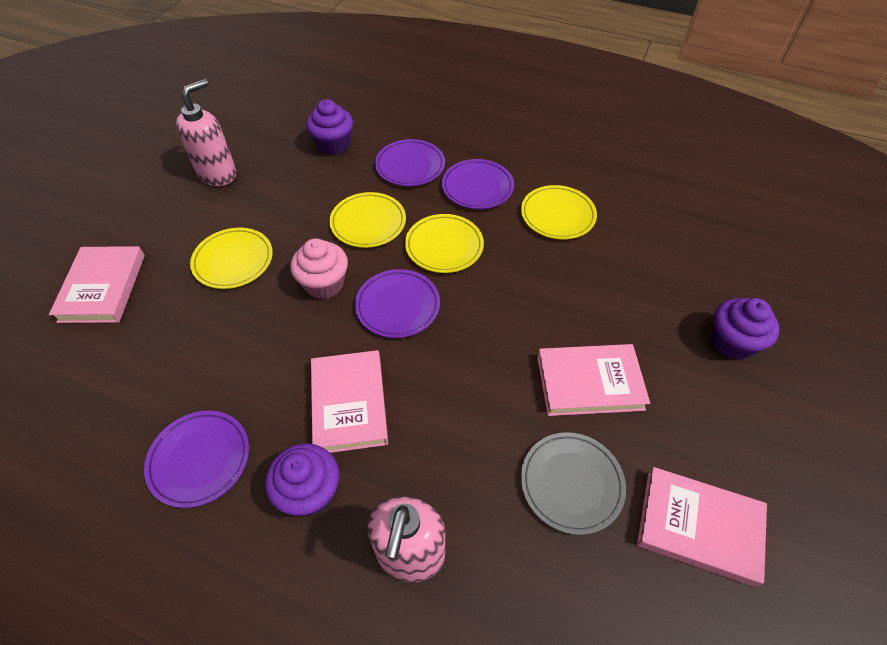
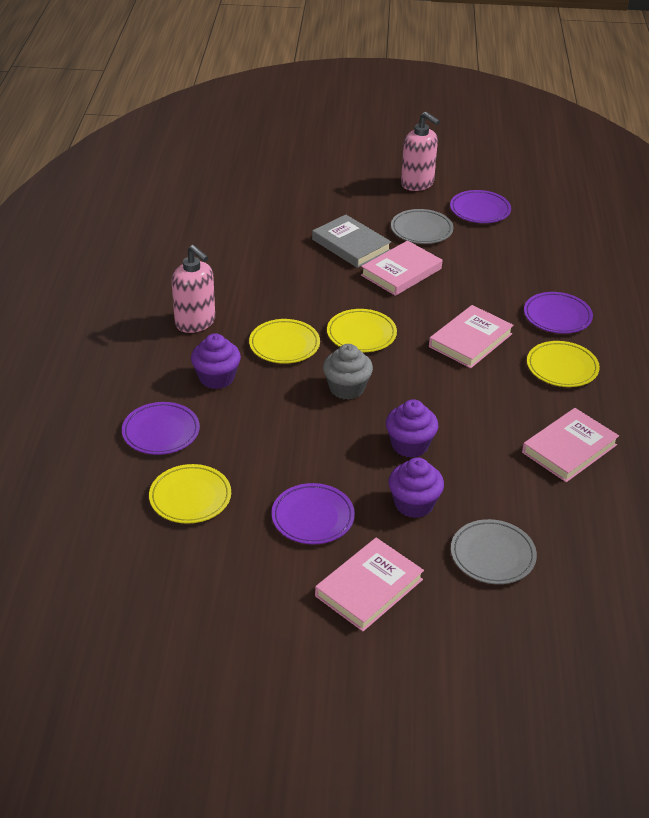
grey book: 0 -> 1
grey cupcake: 0 -> 1
grey plate: 1 -> 2
pink cupcake: 1 -> 0

